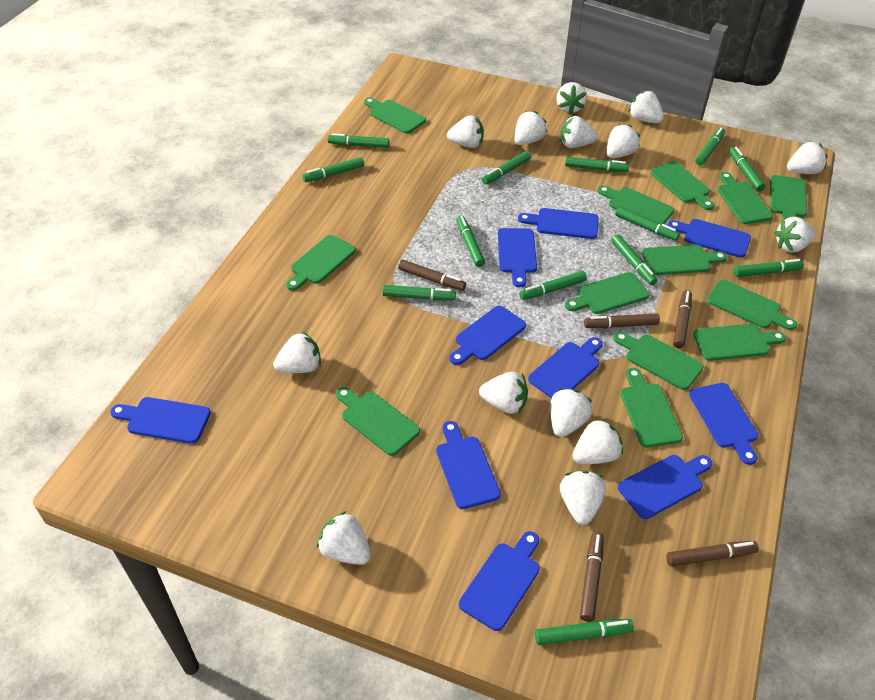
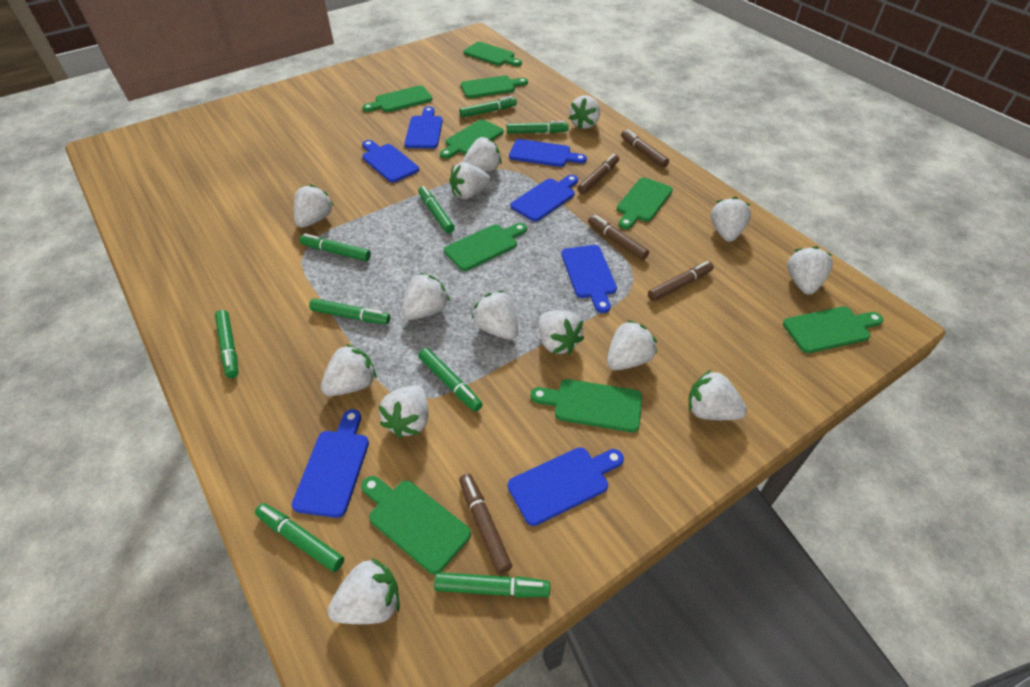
blue cutting board: 10 -> 7
green cutting board: 13 -> 9
green marker: 13 -> 9

